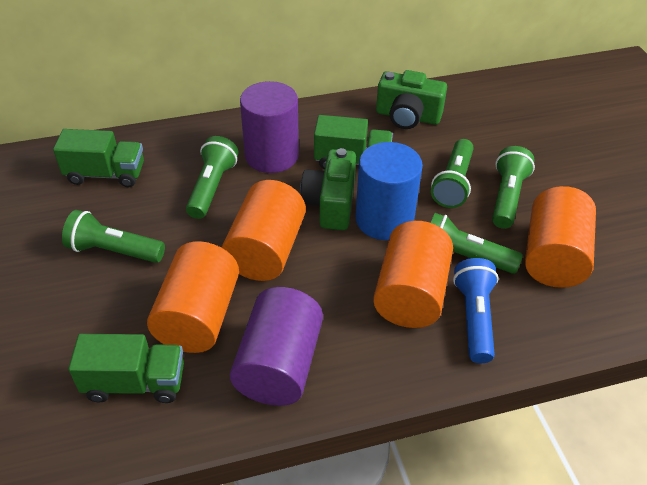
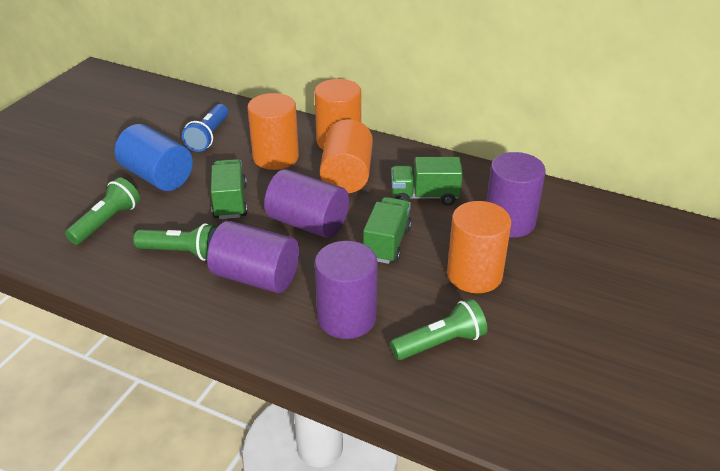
green camera: 2 -> 0
green flashlight: 5 -> 3
purple cylinder: 2 -> 4

